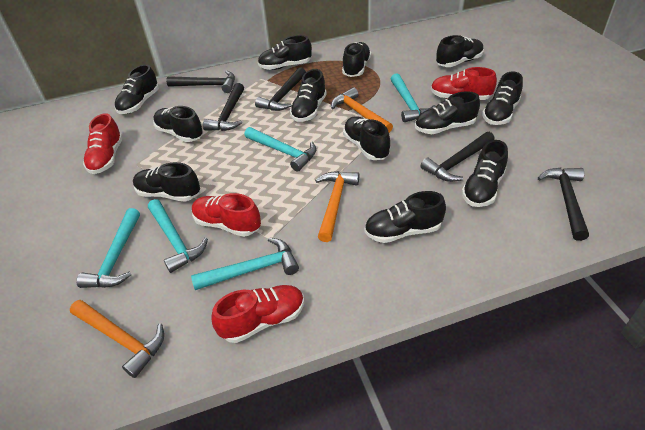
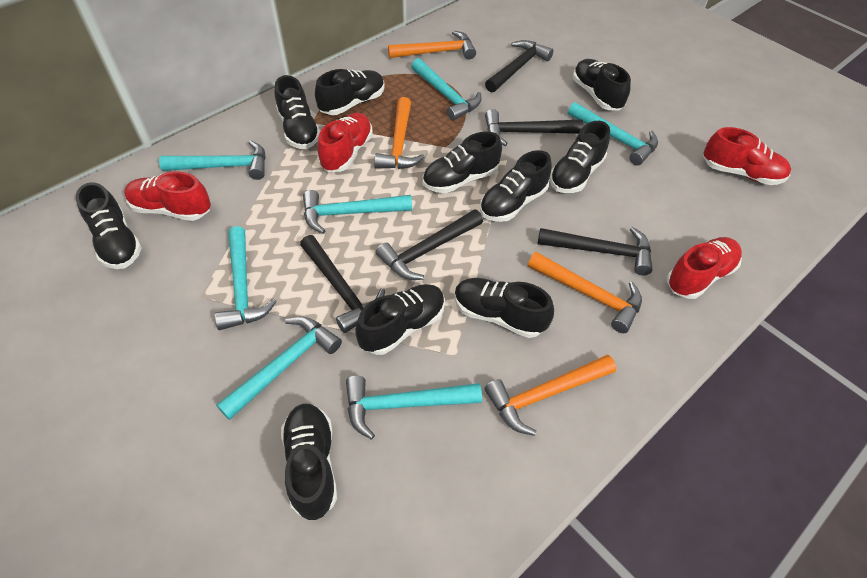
black shoe: 12 -> 10
orange hammer: 3 -> 4
turquoise hammer: 5 -> 7

